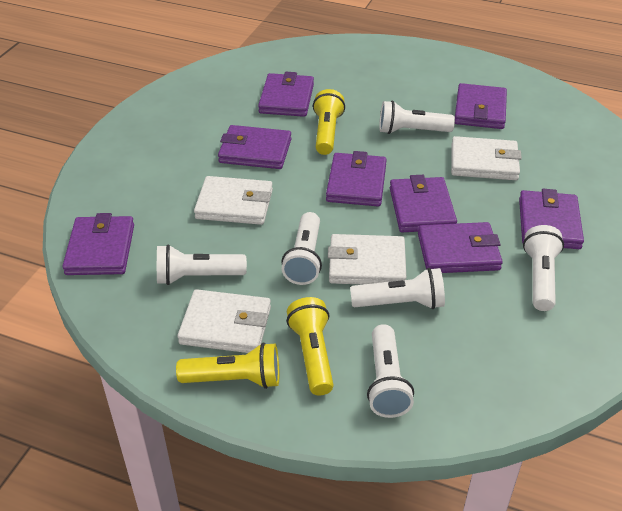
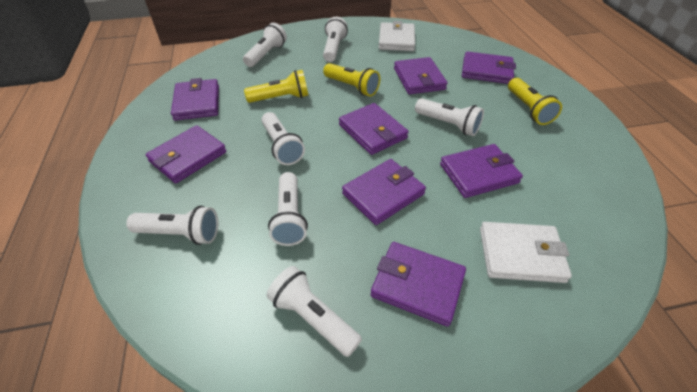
white flashlight: 6 -> 7
white wallet: 4 -> 2

